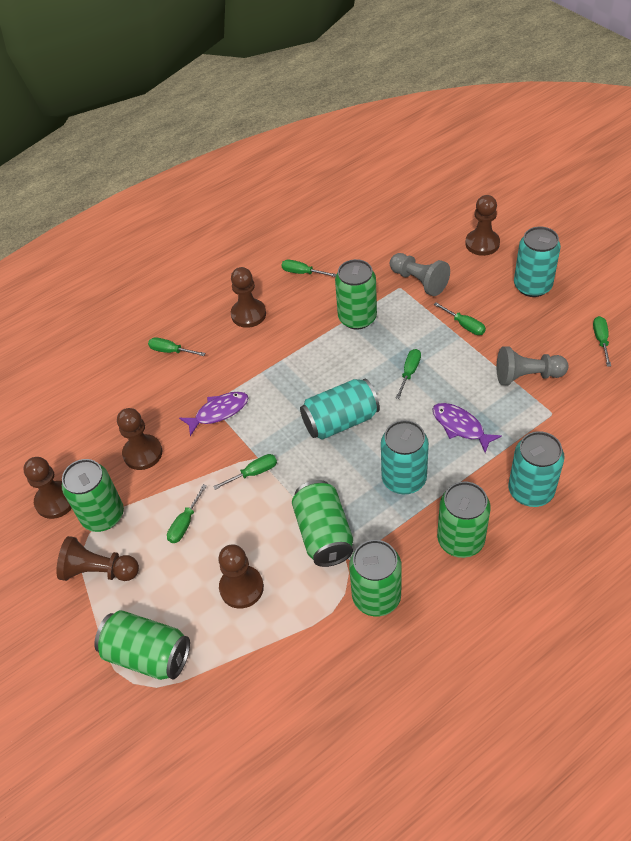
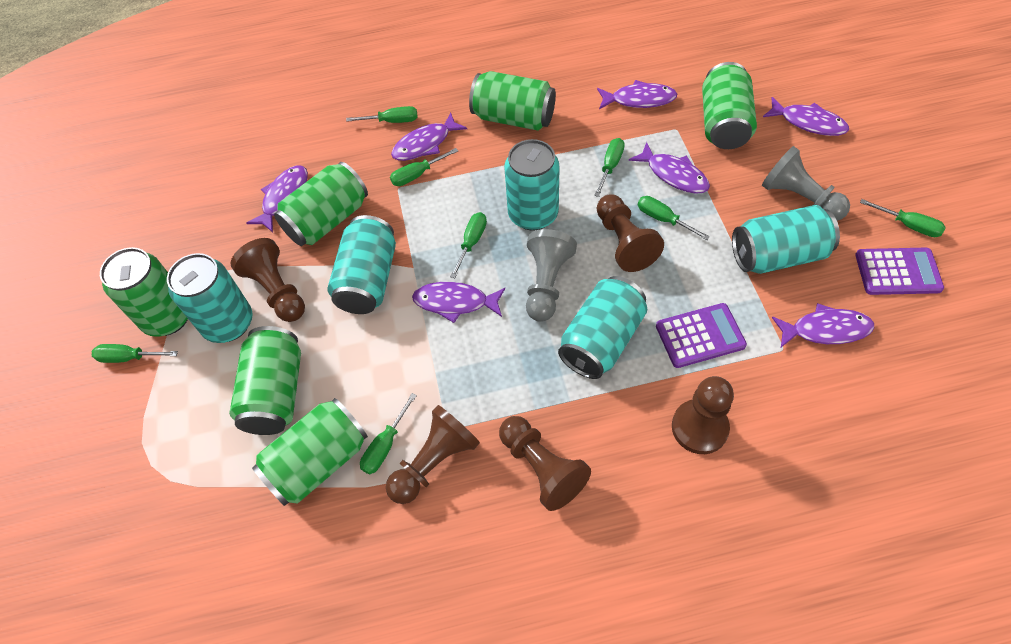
brown pawn: 6 -> 5
green screwdriver: 7 -> 8
purple calculator: 0 -> 2
purple fish: 2 -> 7
turquoise can: 4 -> 5

